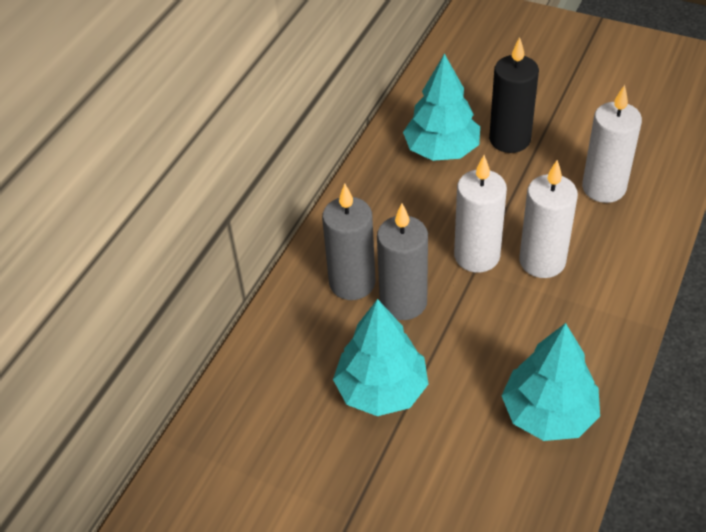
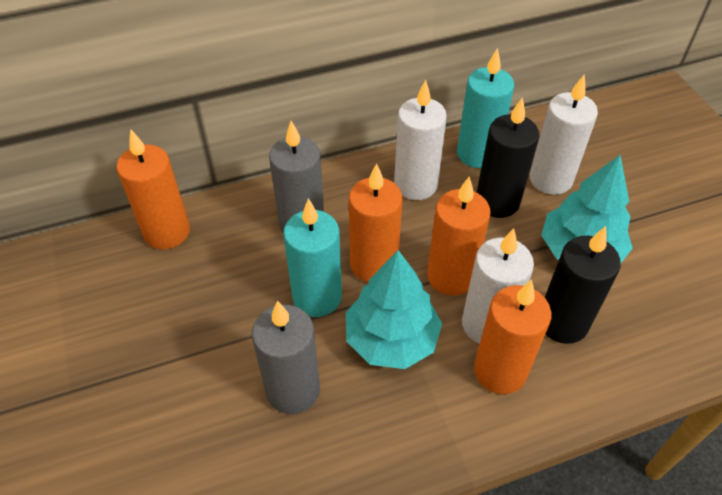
black candle: 1 -> 2
orange candle: 0 -> 4
turquoise candle: 0 -> 2
turquoise tree: 3 -> 2

